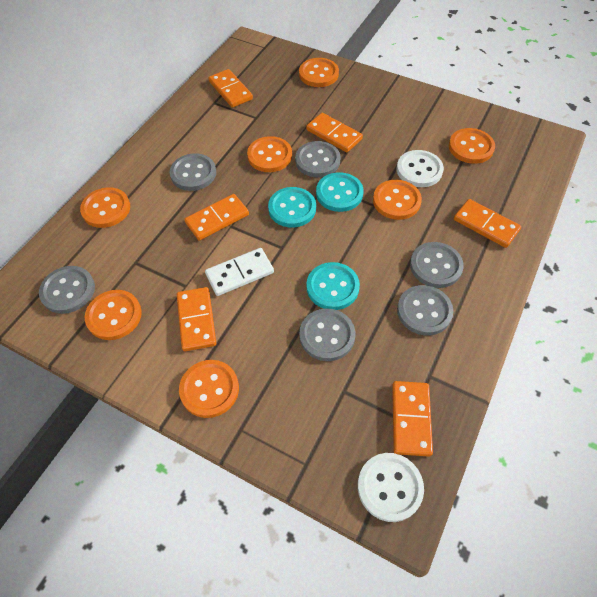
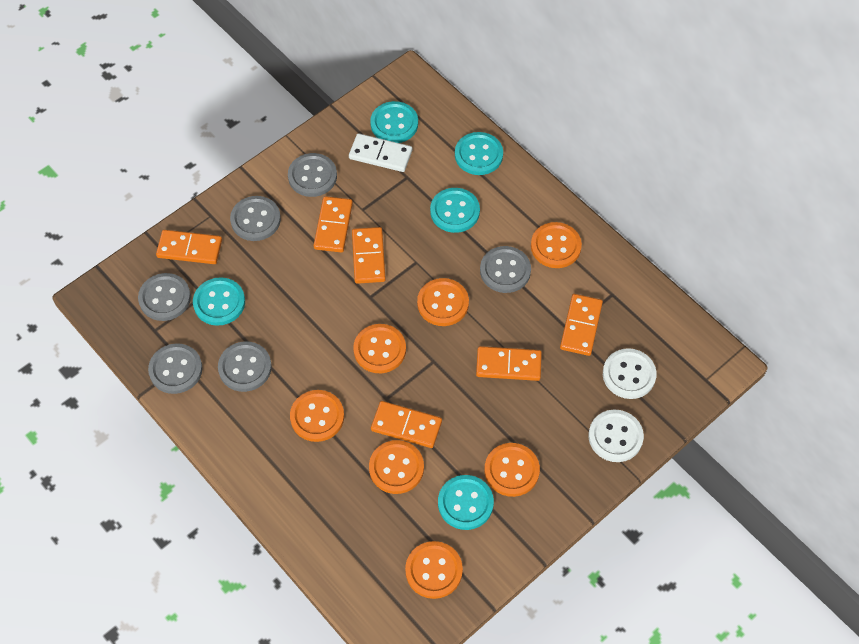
turquoise button: 3 -> 5

